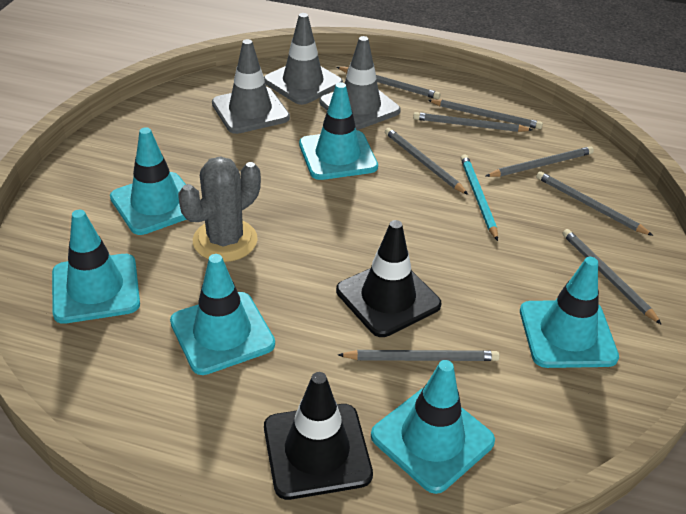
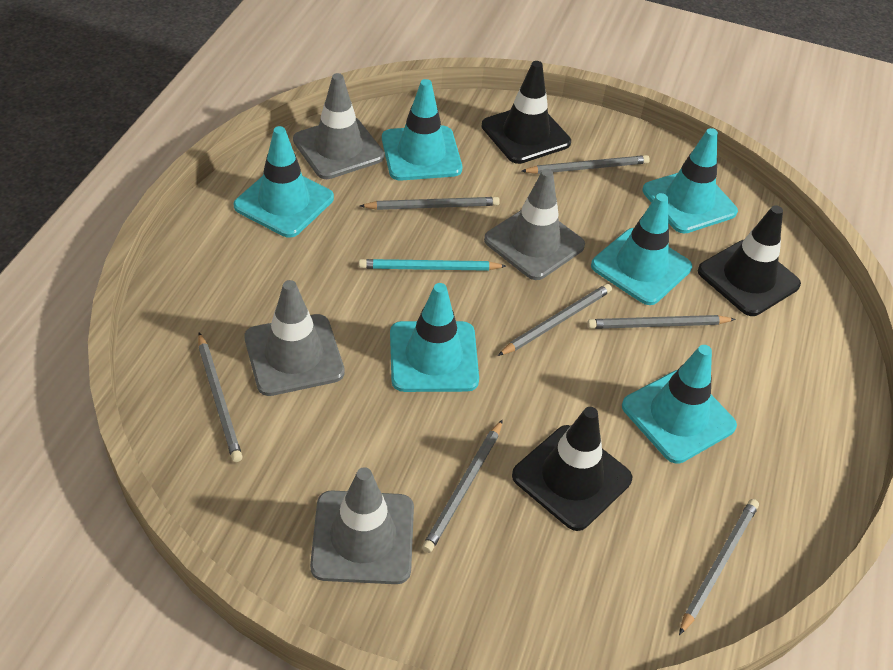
black traffic cone: 2 -> 3
grey cactus: 1 -> 0
grey pencil: 8 -> 7
grey traffic cone: 3 -> 4

